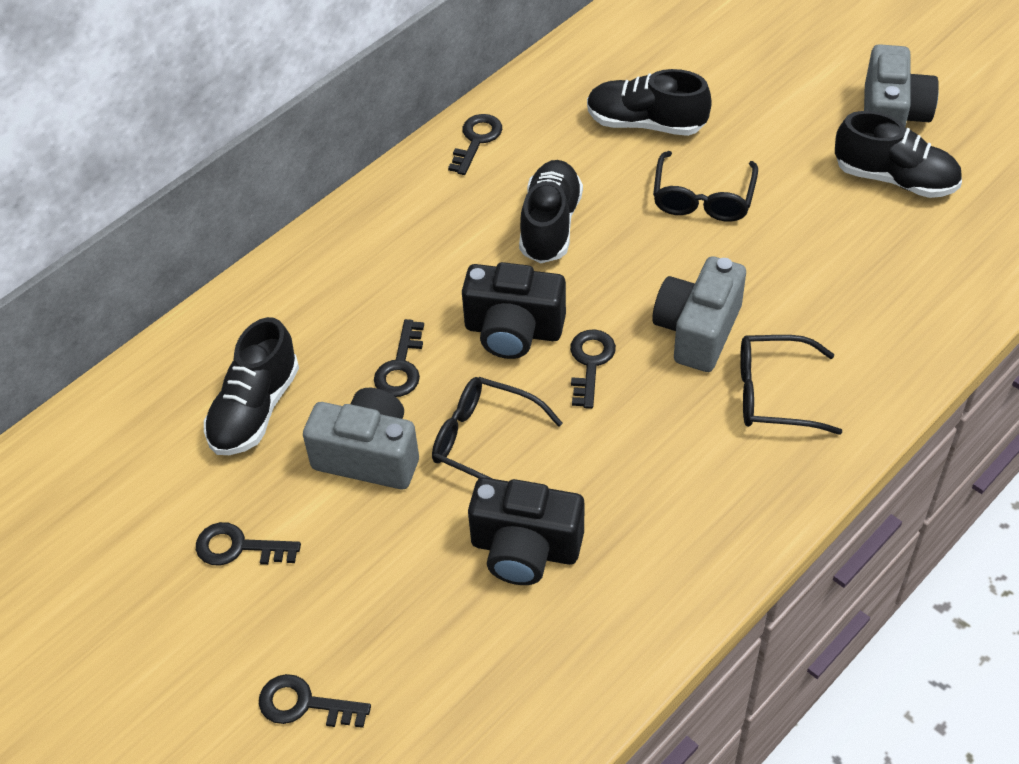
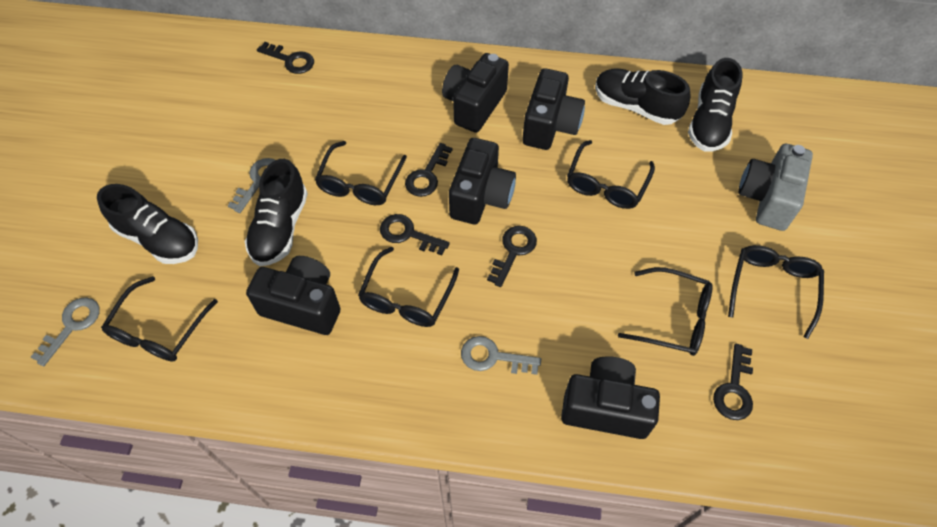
black camera: 2 -> 5
black glasses: 3 -> 6
grey camera: 3 -> 1
grey key: 0 -> 3

